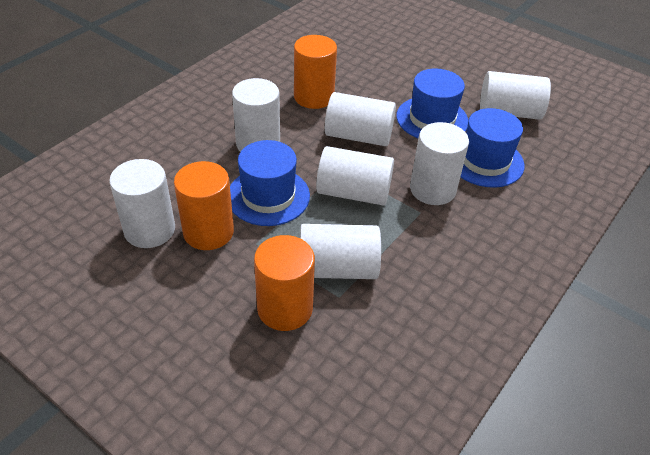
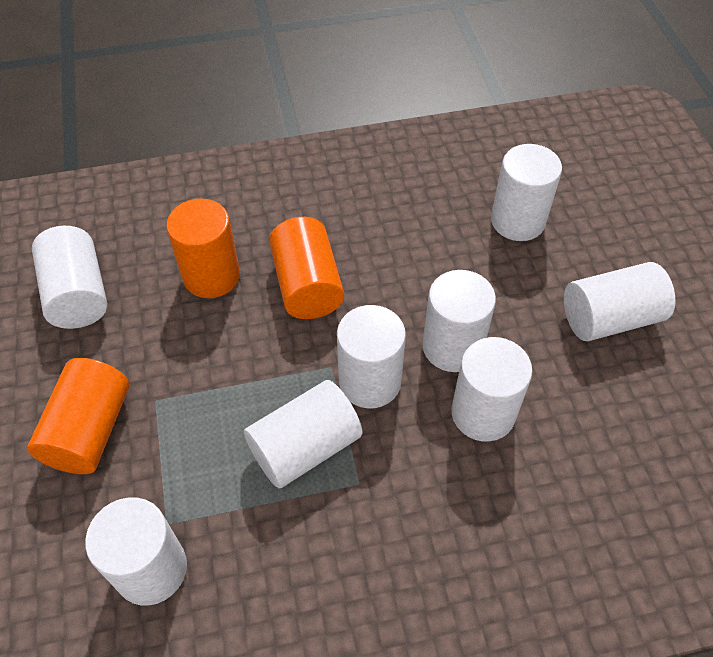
blue hat: 3 -> 0
white cylinder: 7 -> 8

